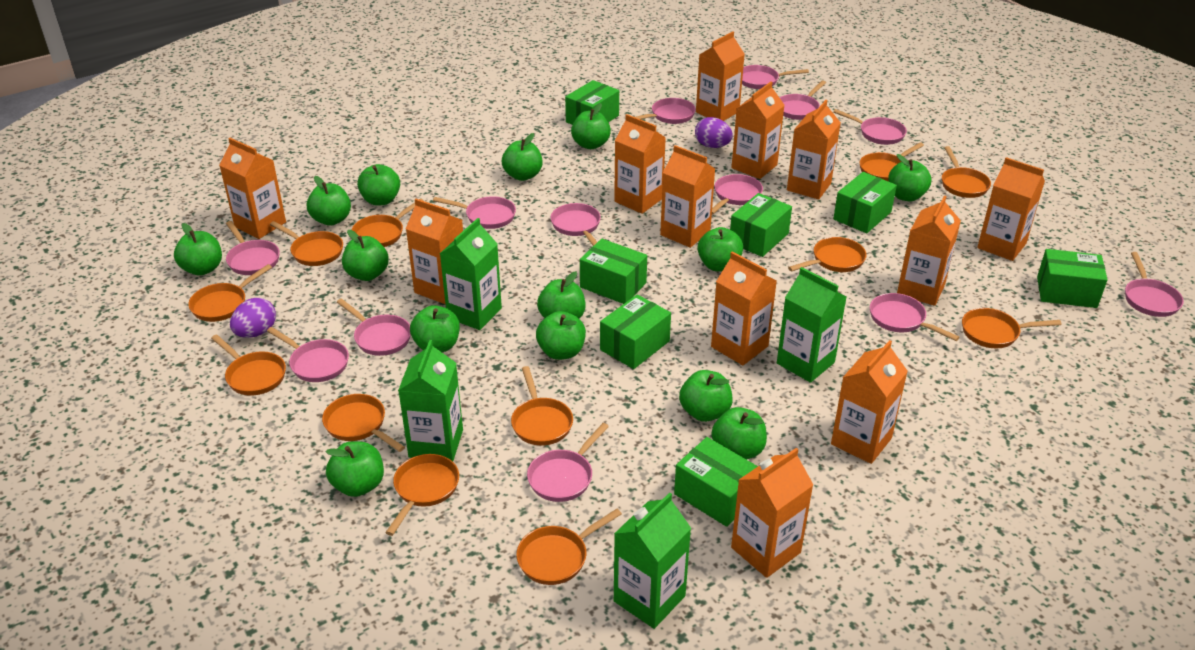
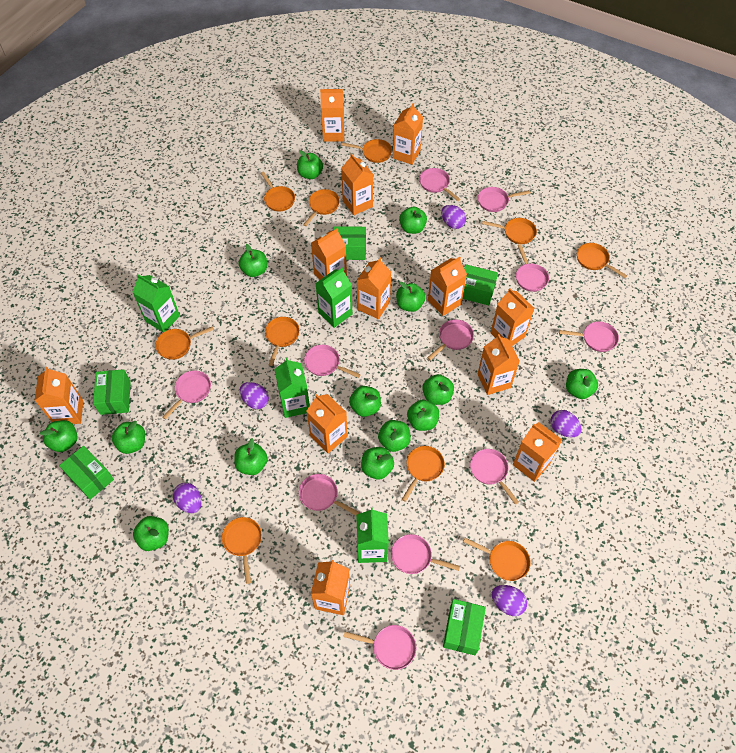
green box: 7 -> 5
orange pan: 12 -> 10
pink pan: 13 -> 11
purple egg: 2 -> 5

